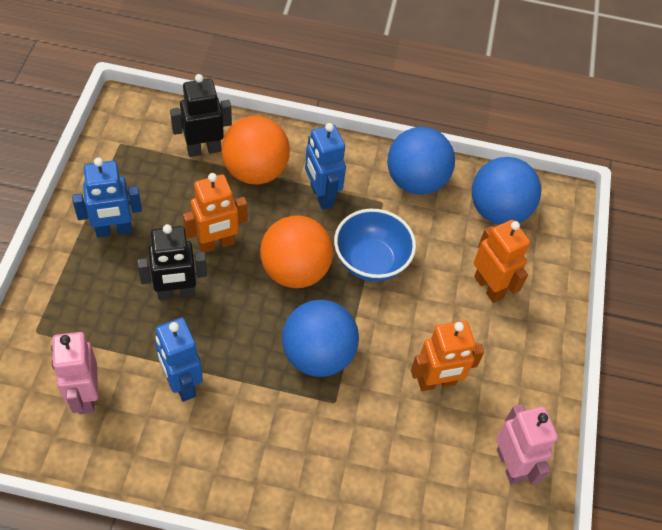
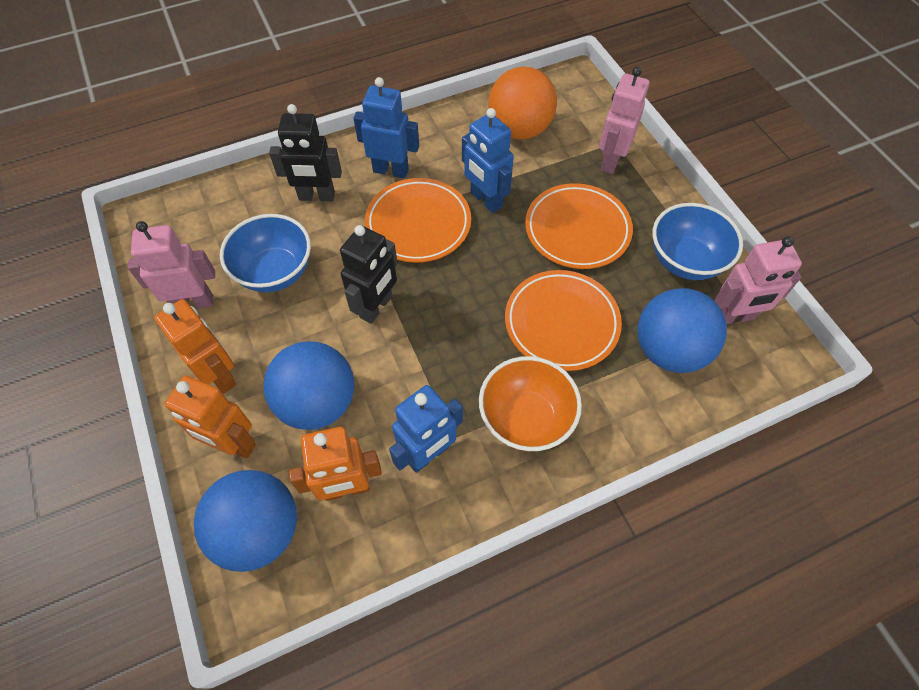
blue bowl: 1 -> 2
orange ball: 2 -> 1
orange bowl: 0 -> 1
orange plate: 0 -> 3
pink robot: 2 -> 3

